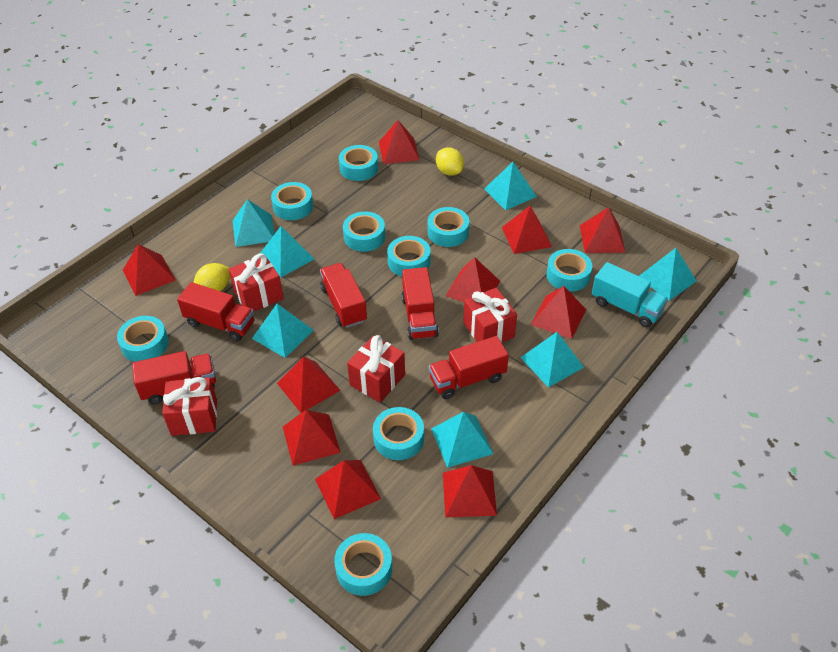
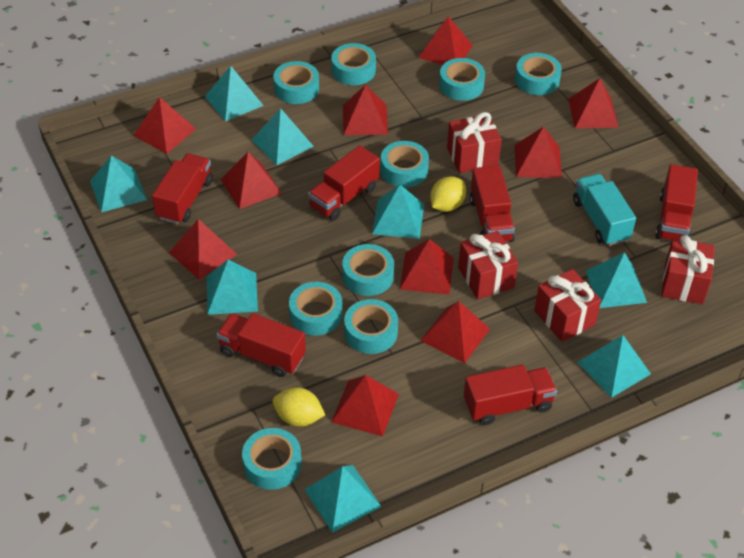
red truck: 5 -> 6
turquoise pyramid: 7 -> 8

